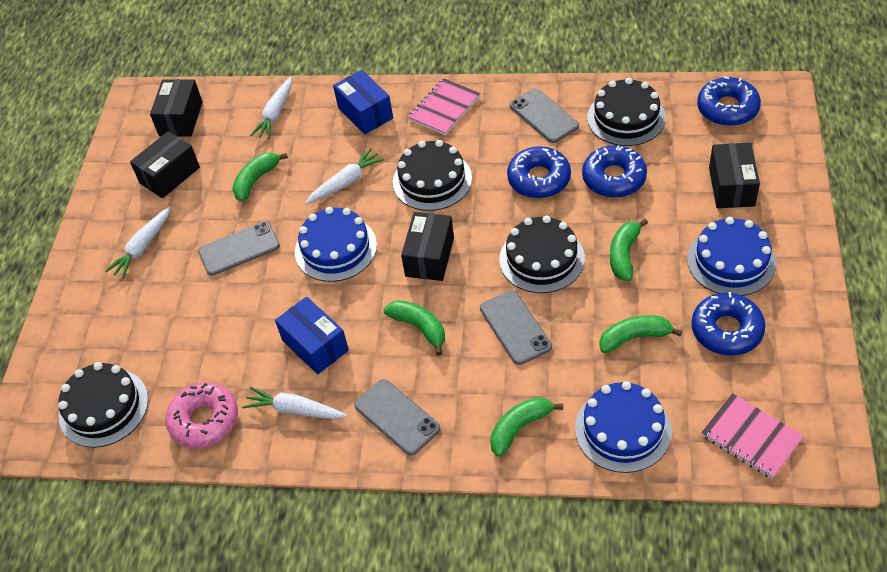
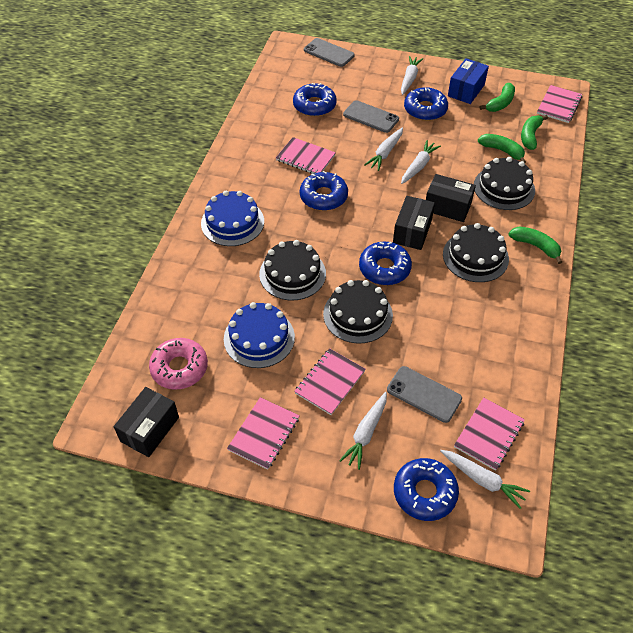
black box: 4 -> 3
blue box: 2 -> 1
blue cake: 3 -> 2
blue donut: 4 -> 5
green banana: 5 -> 4
grey phone: 4 -> 3
pink notebook: 2 -> 5
white carrot: 4 -> 5

